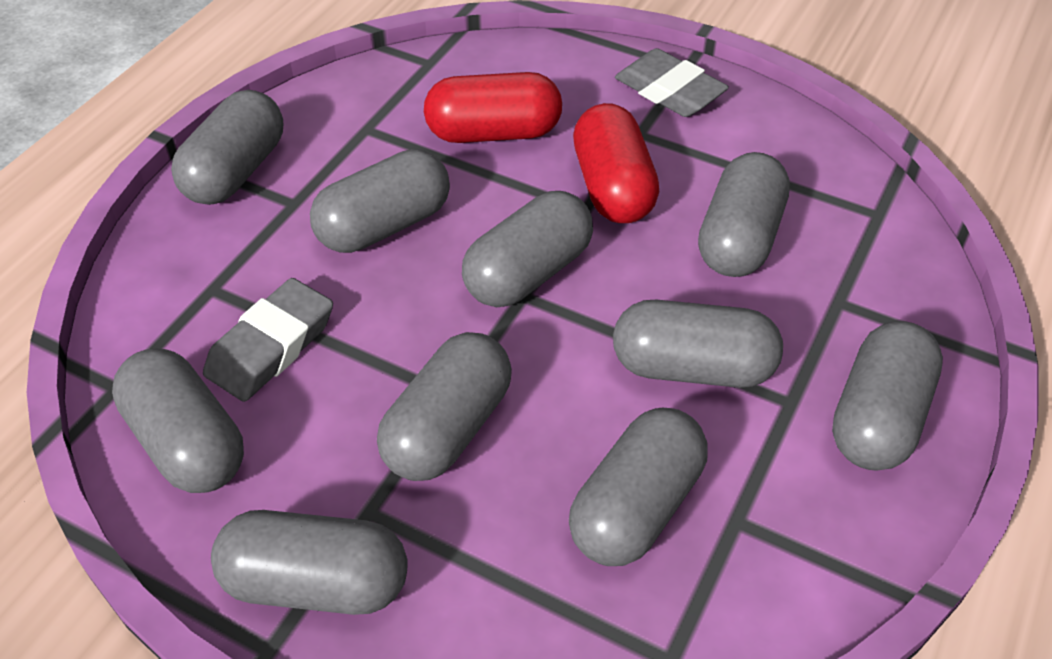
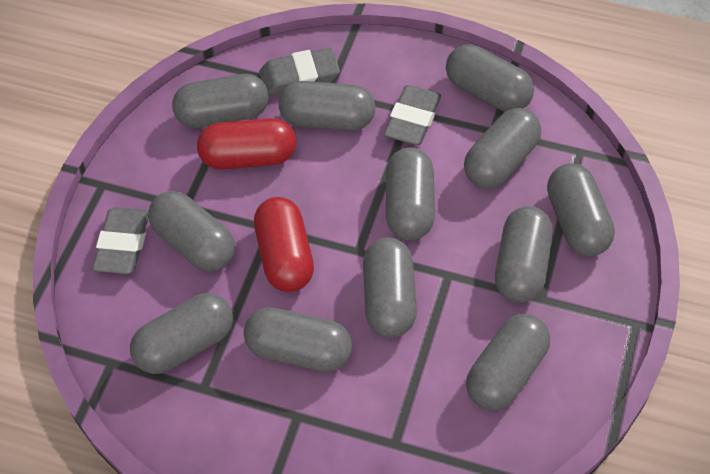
grey capsule: 10 -> 12
grey eraser: 2 -> 3

